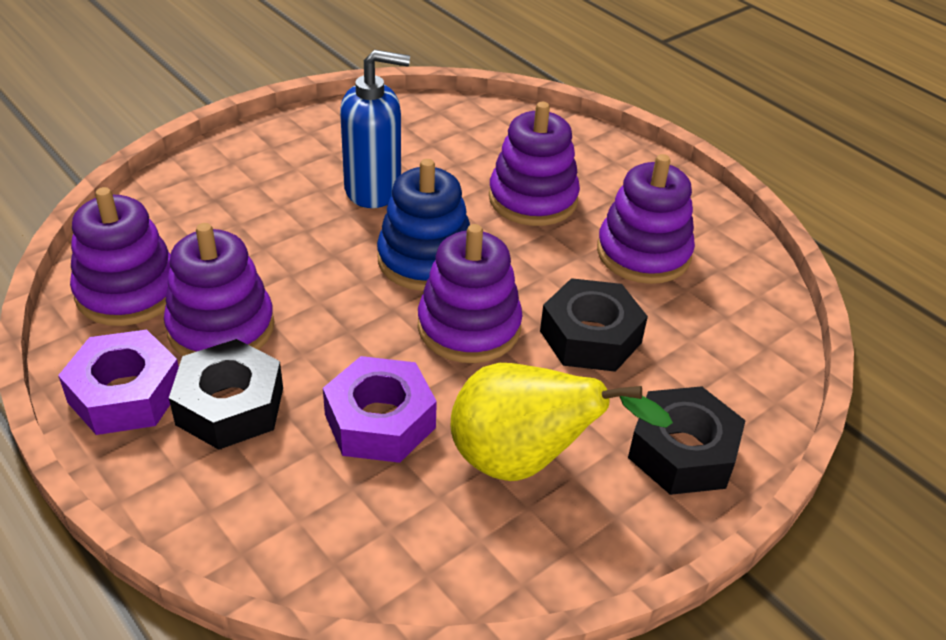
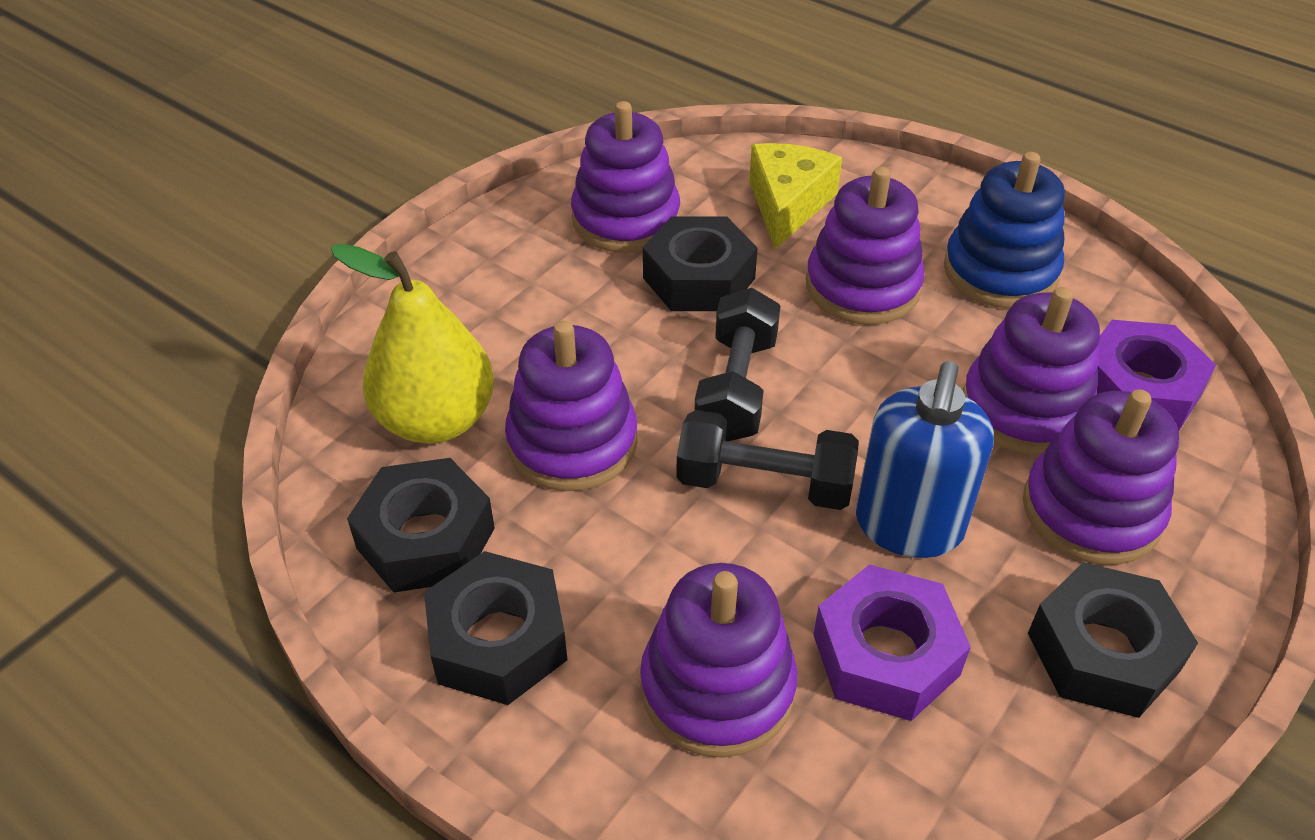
black dumbbell: 0 -> 2
black nut: 3 -> 4
purple stacking toy: 5 -> 6
yellow cheese: 0 -> 1

